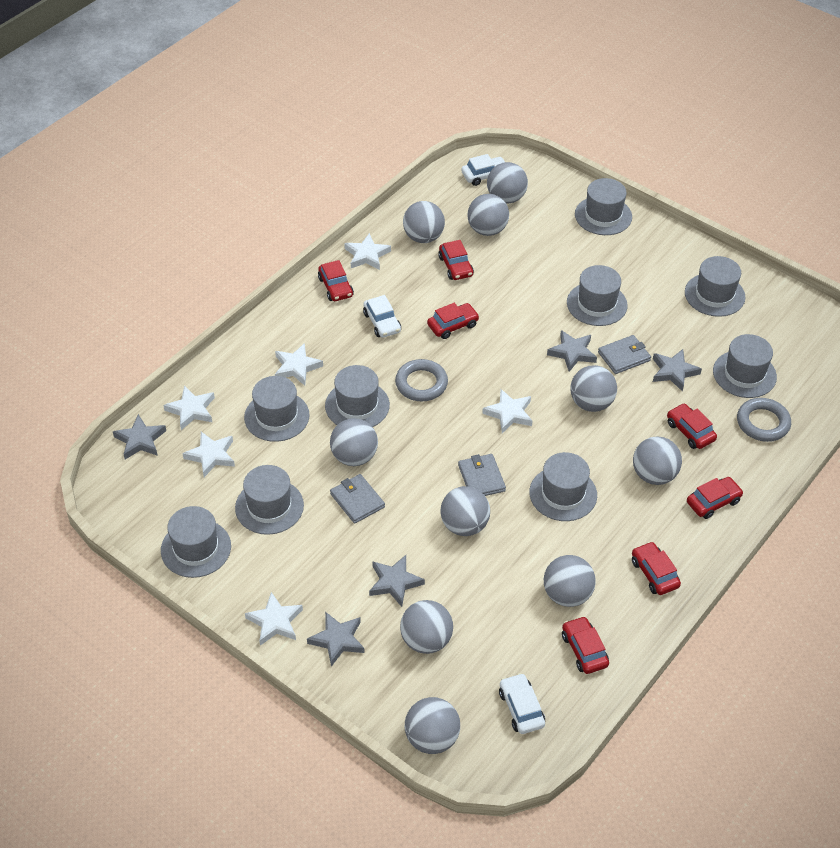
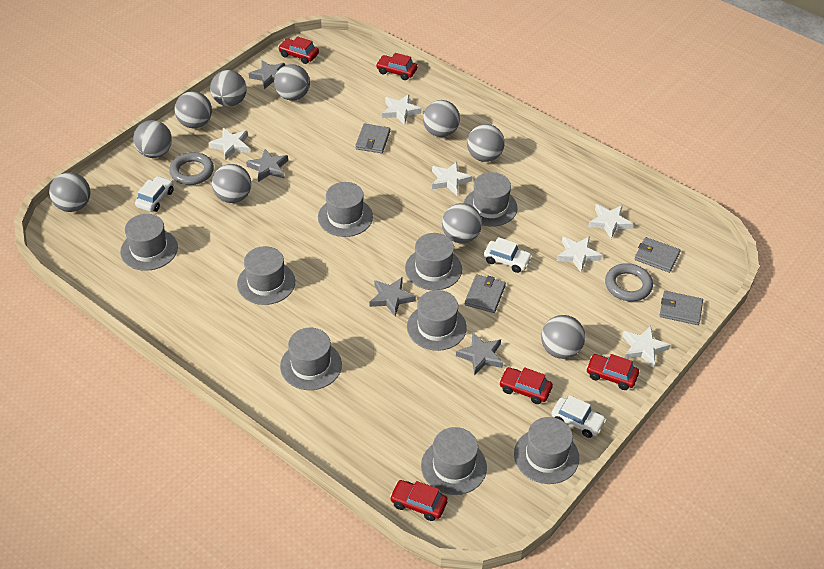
grey star: 5 -> 4
grey wallet: 3 -> 4
red car: 7 -> 5

